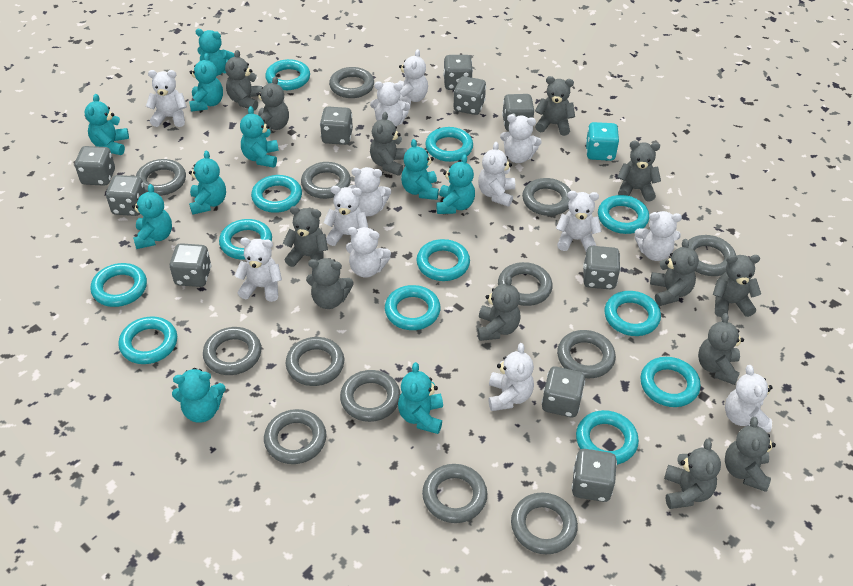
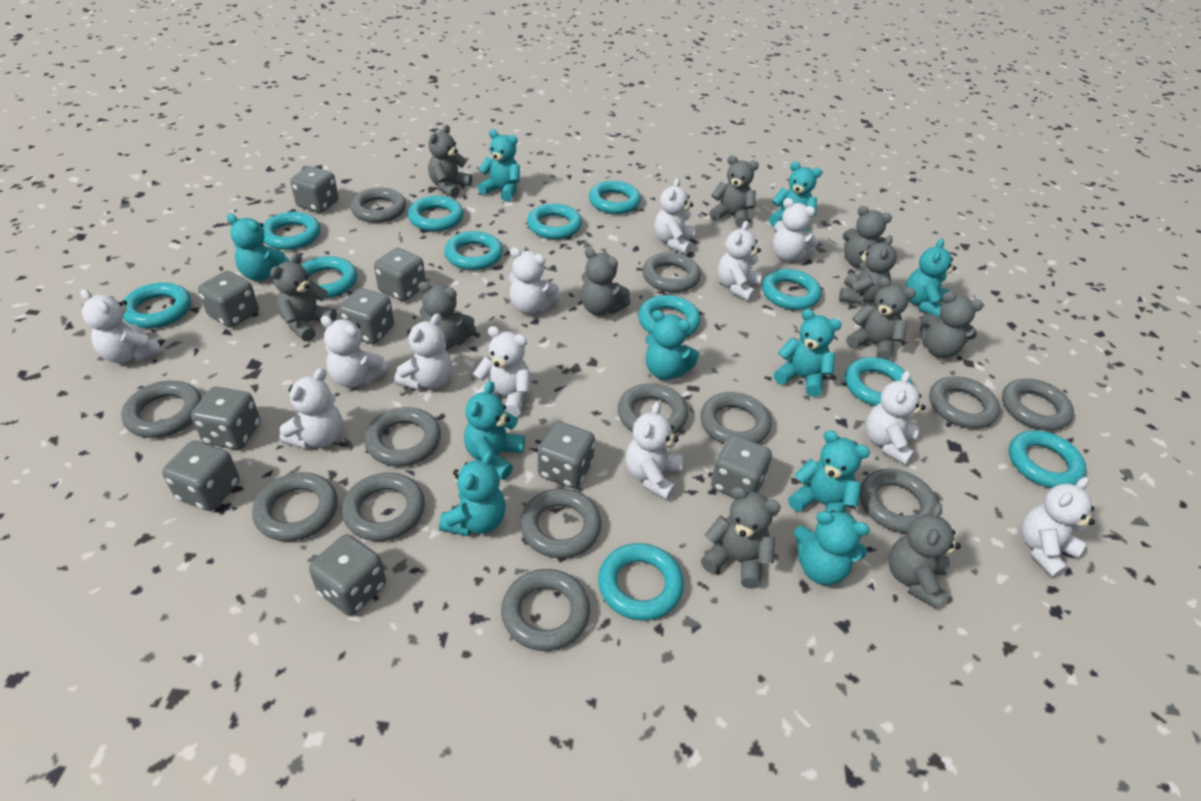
grey dice: 10 -> 9
grey teddy bear: 13 -> 11
turquoise dice: 1 -> 0
white teddy bear: 13 -> 12

